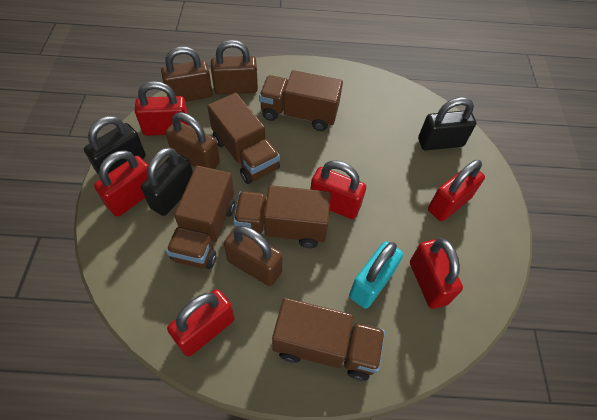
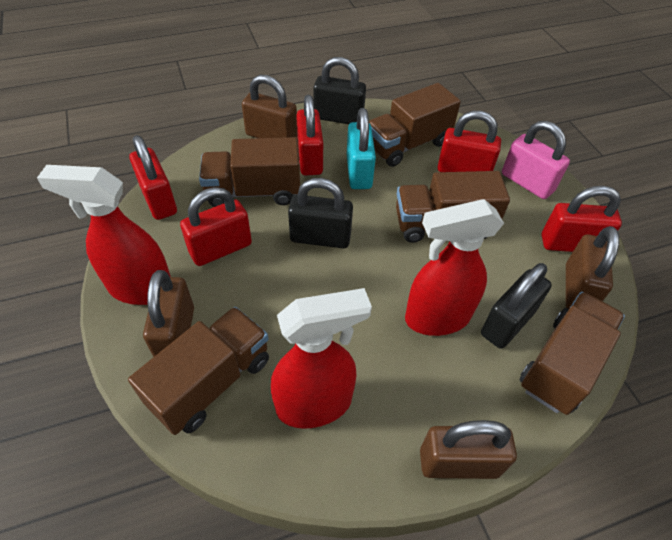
pink padlock: 0 -> 1
red padlock: 6 -> 5
red spray bottle: 0 -> 3

